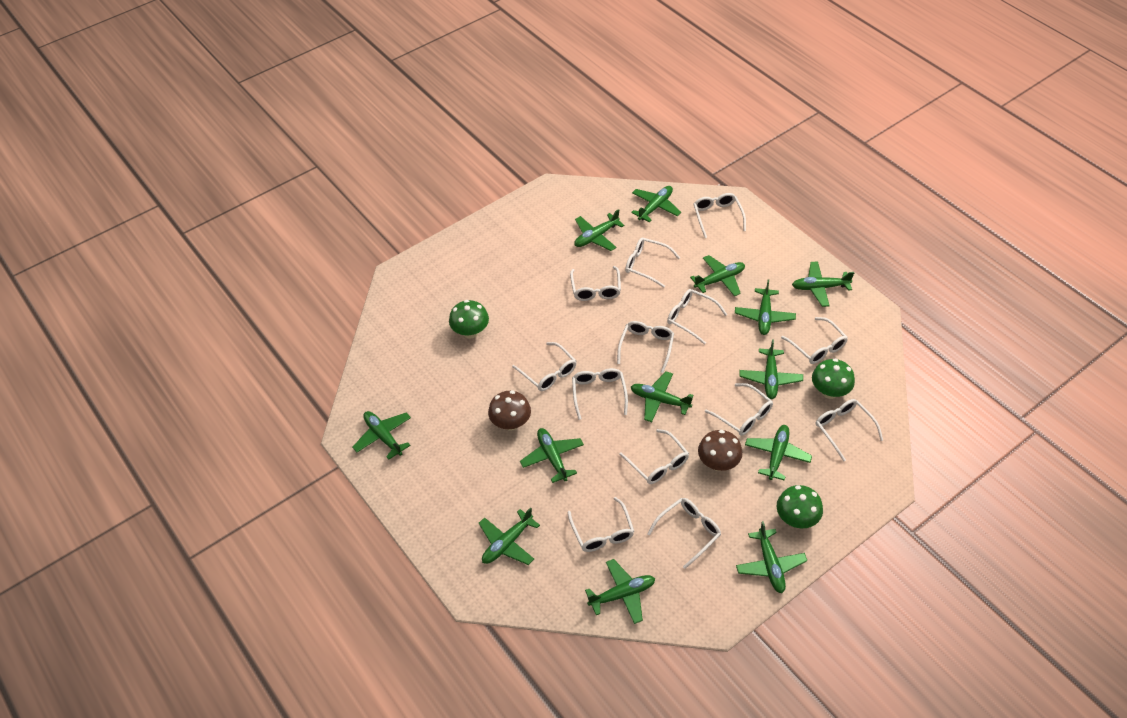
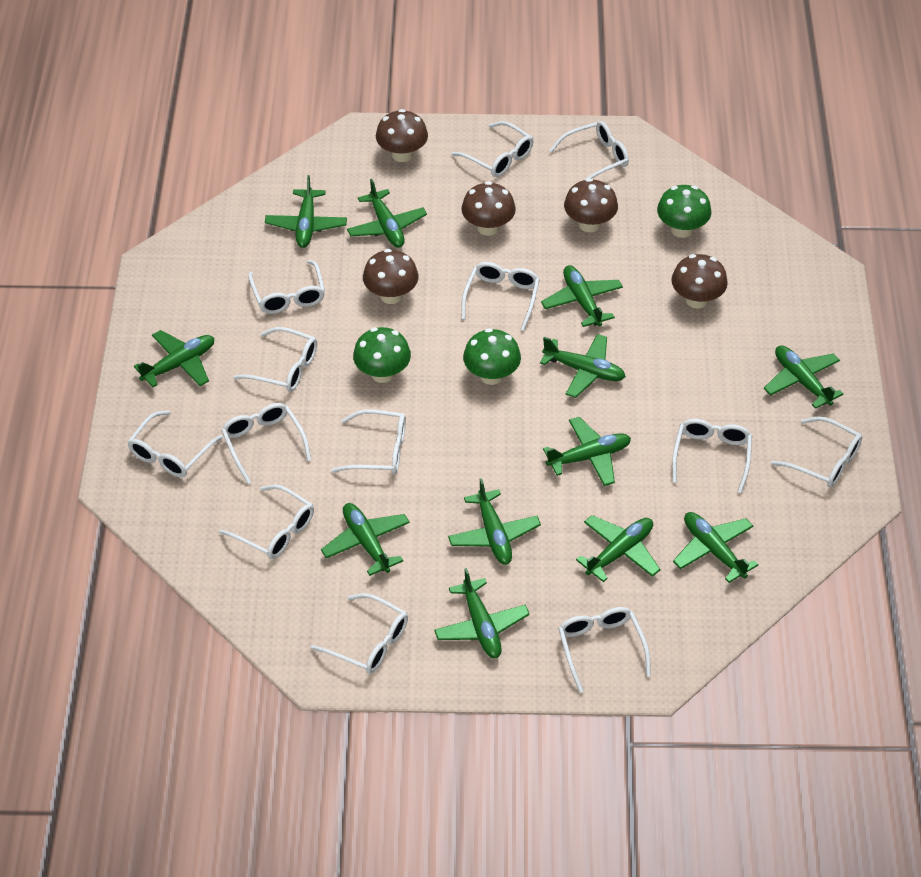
brown mushroom: 2 -> 5
green plane: 13 -> 12

